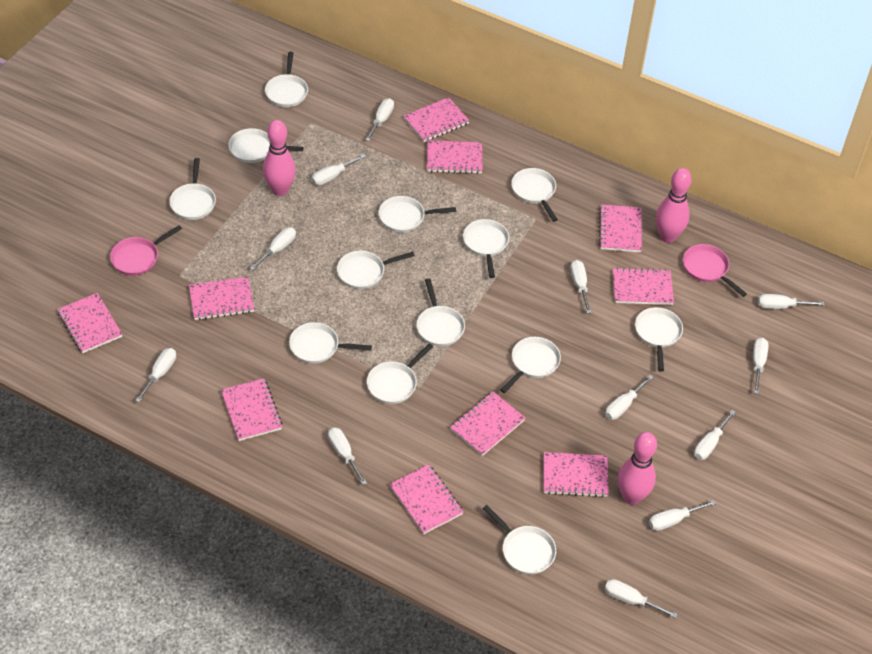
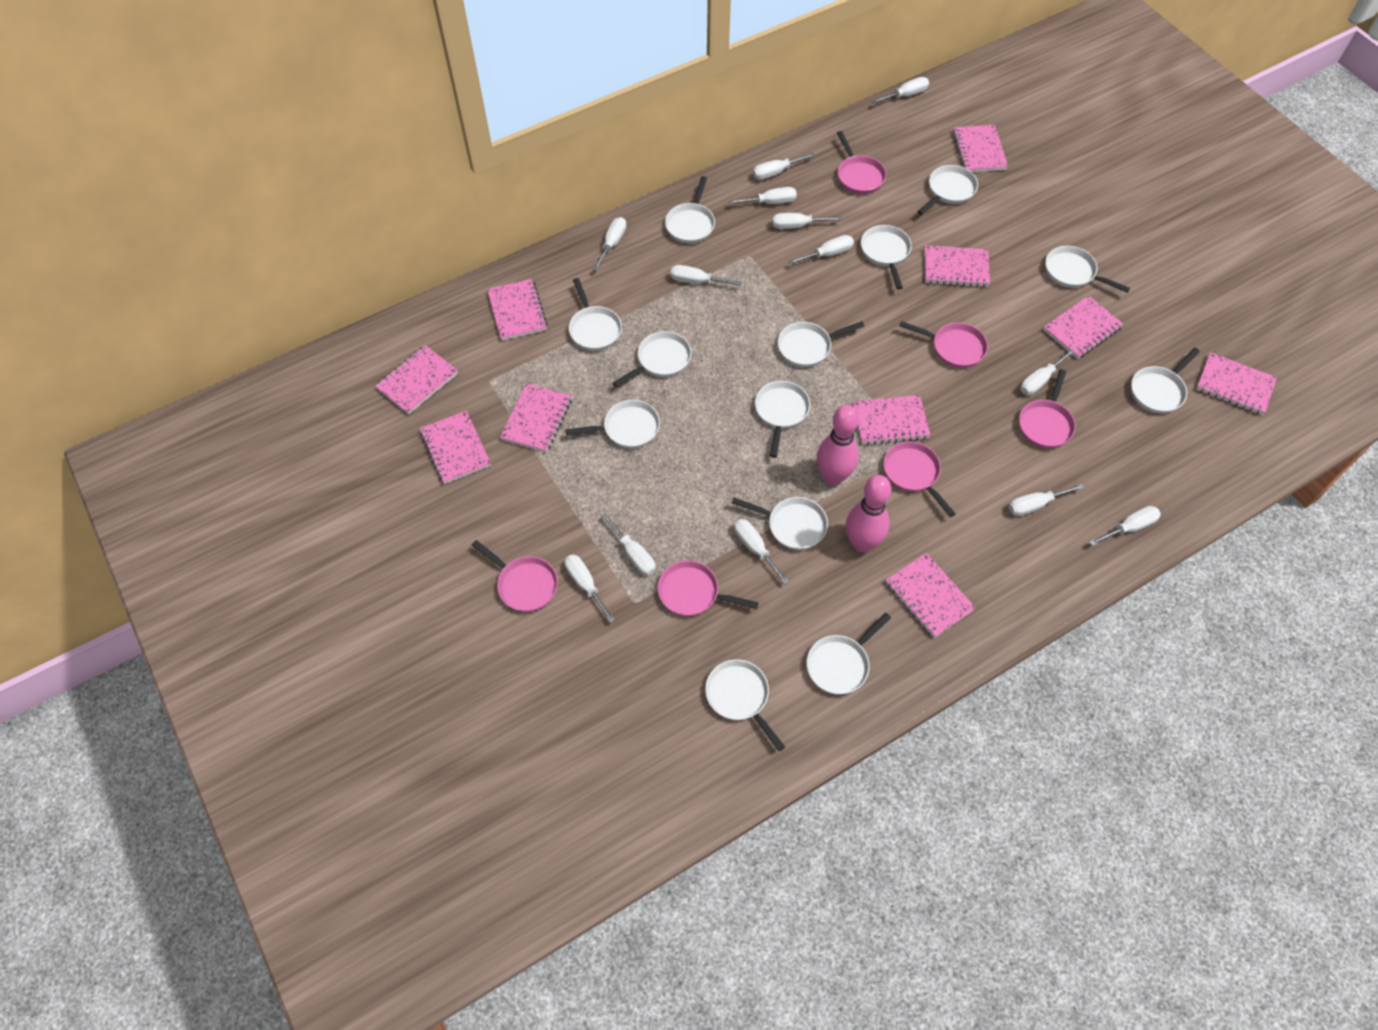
pink bowling pin: 3 -> 2
pink pan: 2 -> 6
white screwdriver: 12 -> 13

